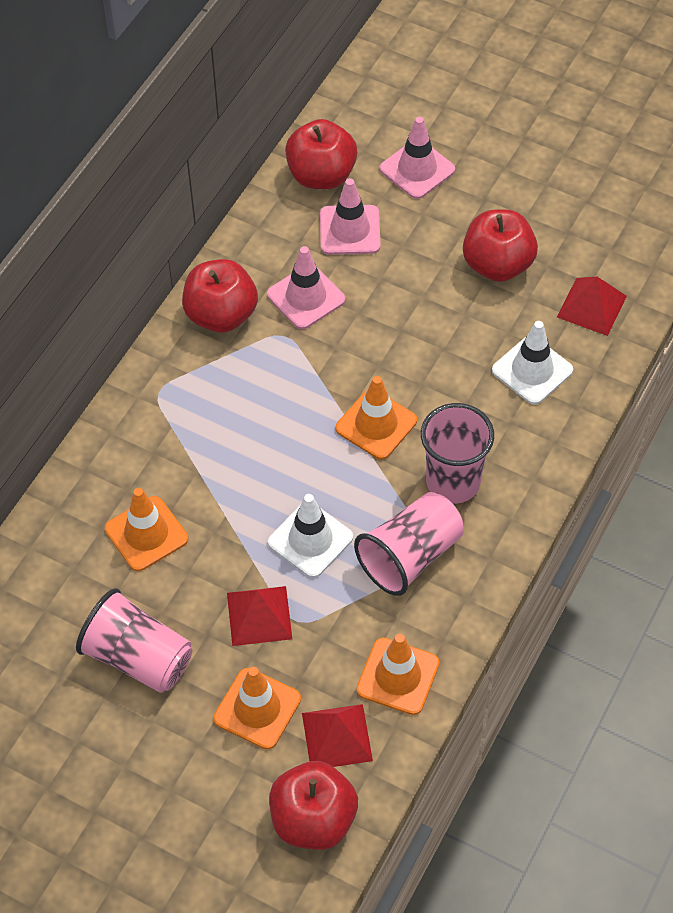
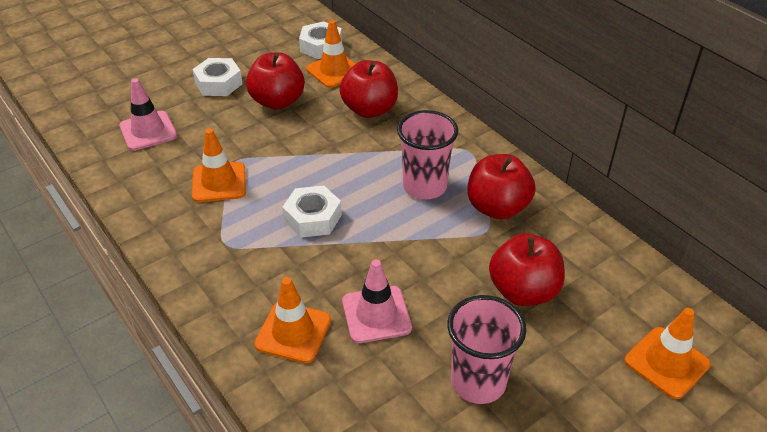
pink cup: 3 -> 2
pink traffic cone: 3 -> 2
red pyramid: 3 -> 0
white nut: 0 -> 3
white traffic cone: 2 -> 0

